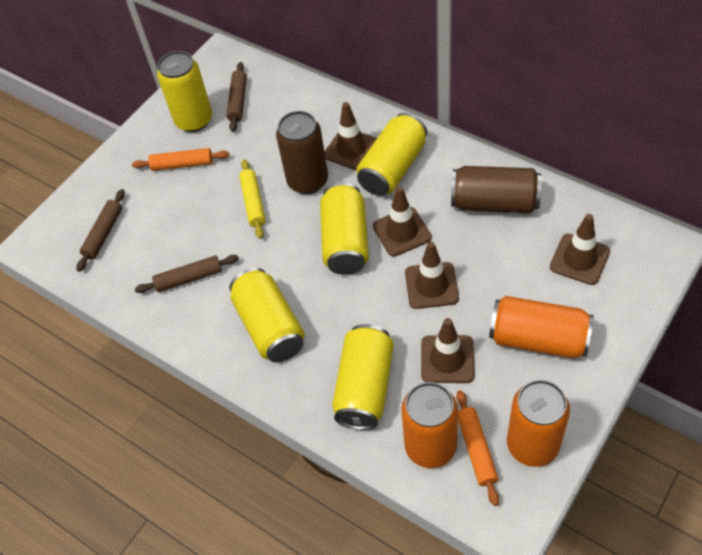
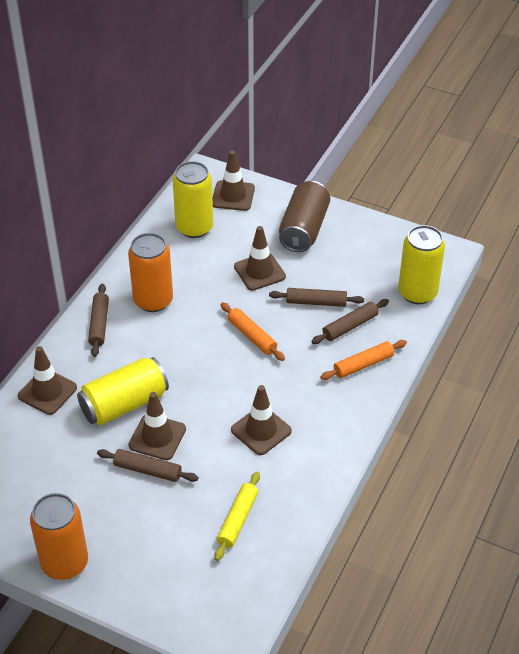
brown can: 2 -> 1
brown rolling pin: 3 -> 4
orange can: 3 -> 2
yellow can: 5 -> 3

